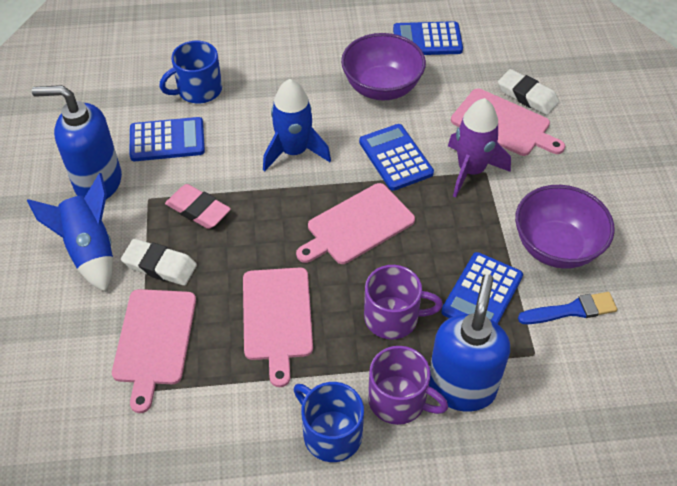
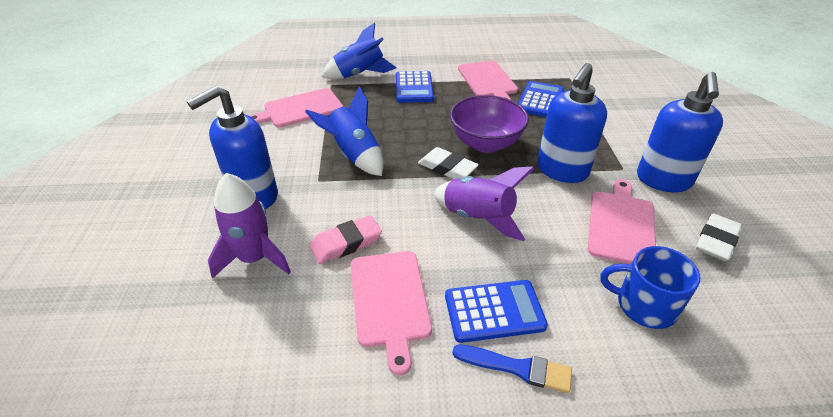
blue calculator: 4 -> 3
blue mug: 2 -> 1
blue soap dispenser: 2 -> 3
purple bowl: 2 -> 1
purple mug: 2 -> 0
purple rocket: 1 -> 2

